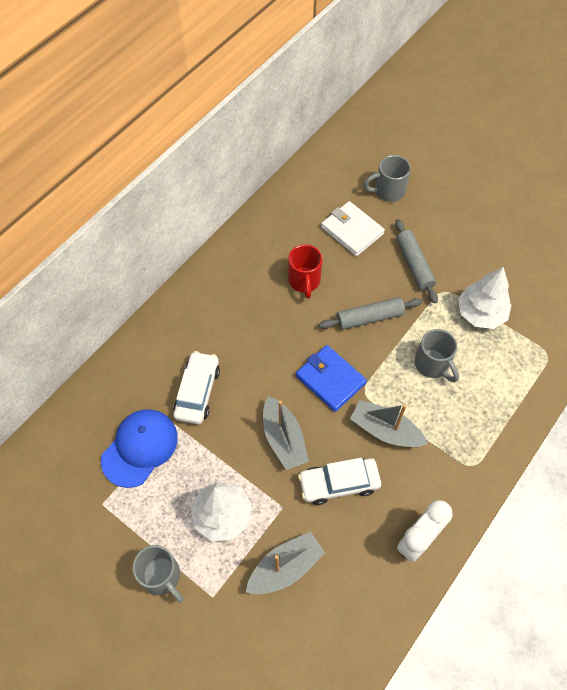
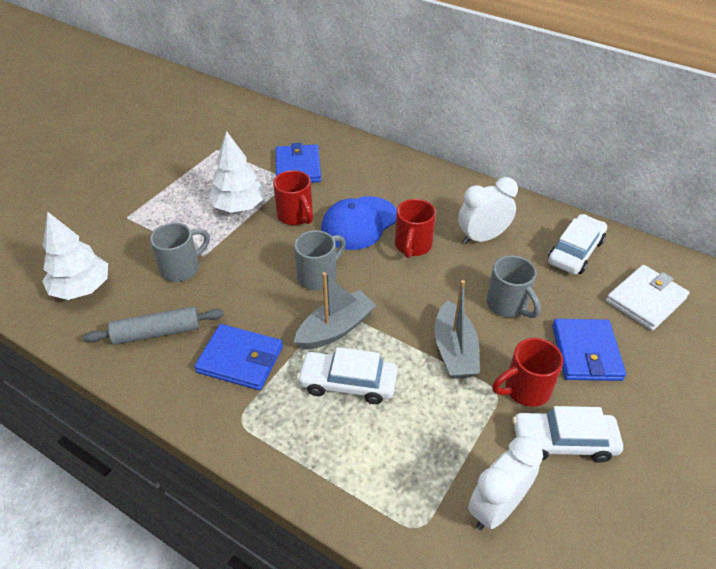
blue wallet: 1 -> 3
grey boat: 3 -> 2
grey rolling pin: 2 -> 1
red mug: 1 -> 3
white car: 2 -> 3
white clock: 1 -> 2

